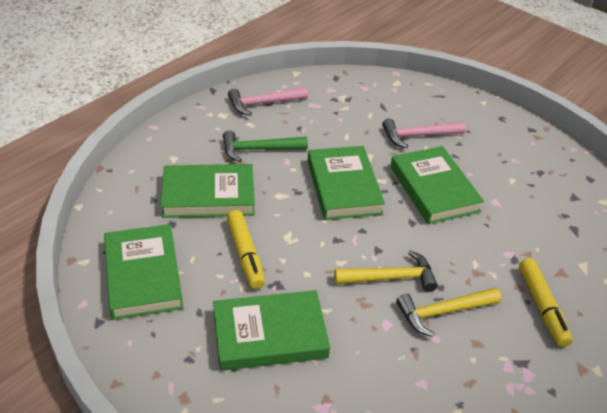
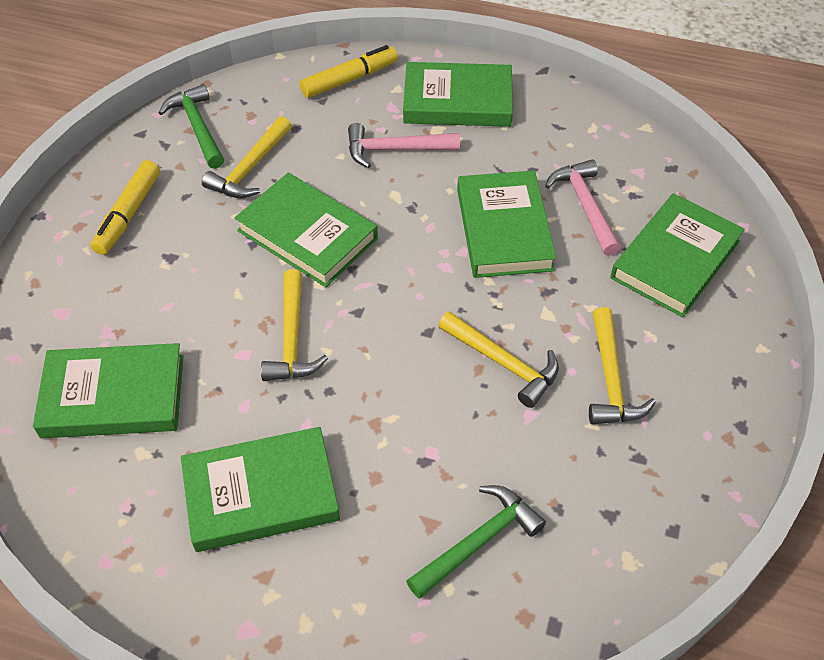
green book: 5 -> 6
green hammer: 1 -> 2
yellow hammer: 2 -> 4

